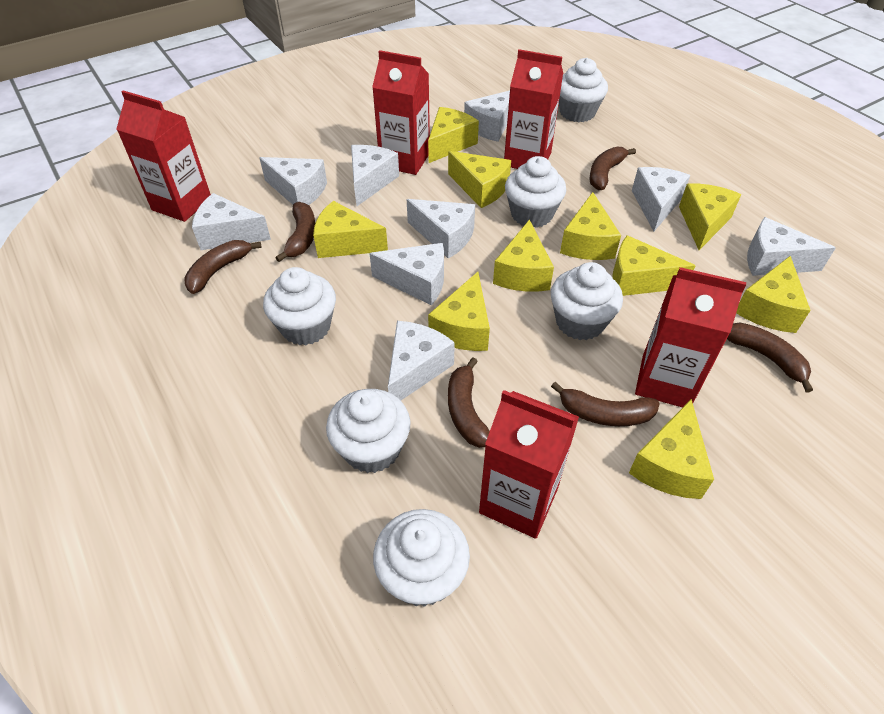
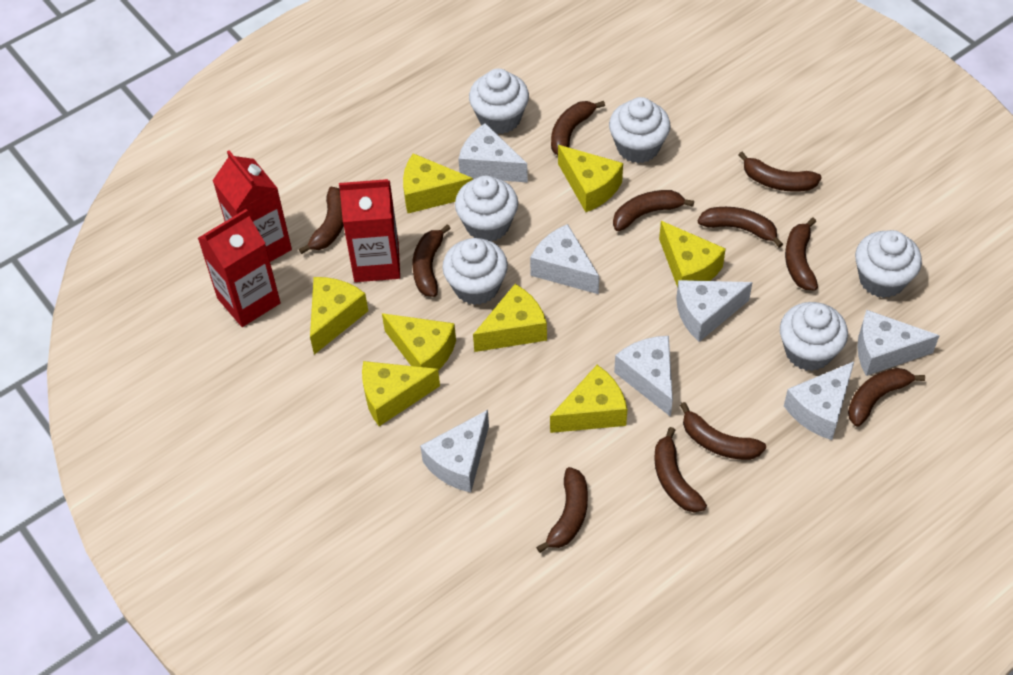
brown banana: 6 -> 11
red carton: 5 -> 3
white cheese: 9 -> 7
yellow cheese: 10 -> 8

